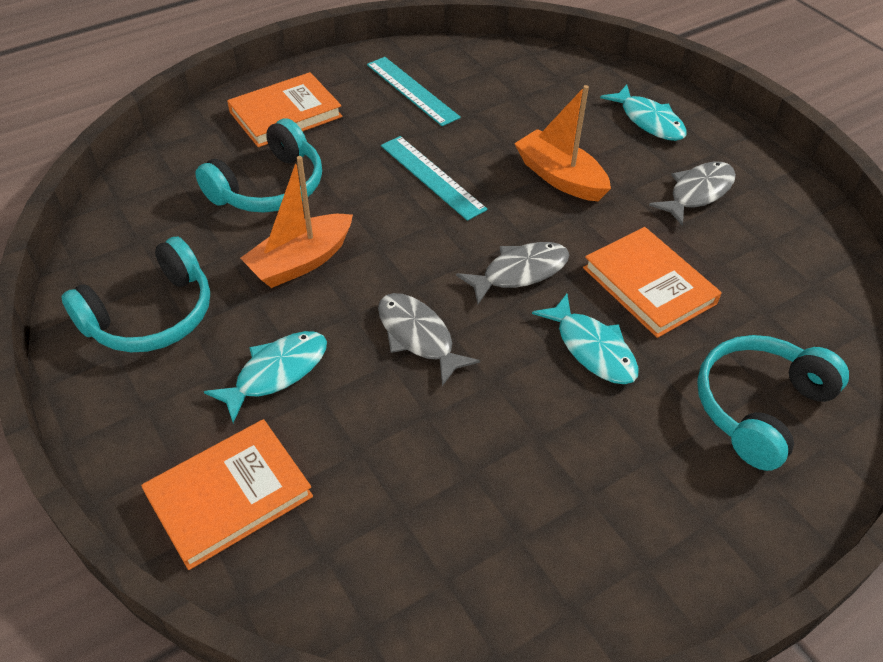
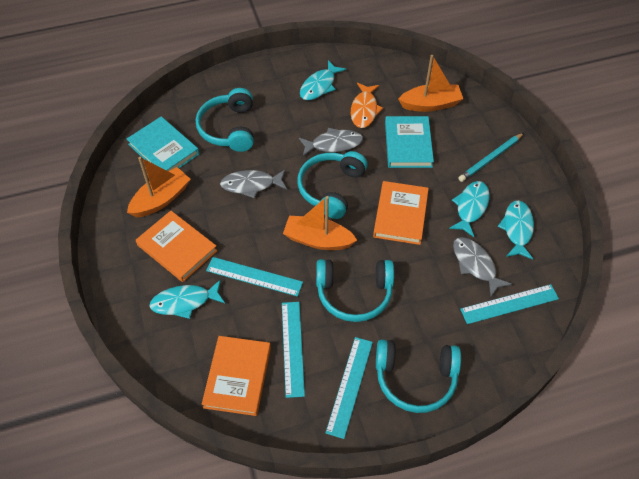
orange boat: 2 -> 3
orange fish: 0 -> 1
turquoise book: 0 -> 2
turquoise fish: 3 -> 4
turquoise headphones: 3 -> 4
turquoise pencil: 0 -> 1
turquoise ruler: 2 -> 4

